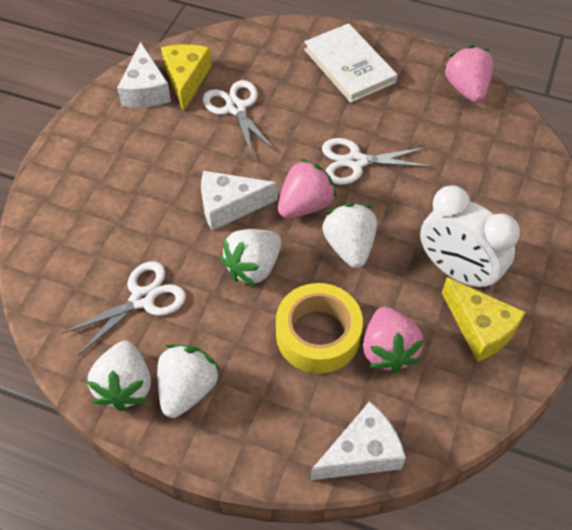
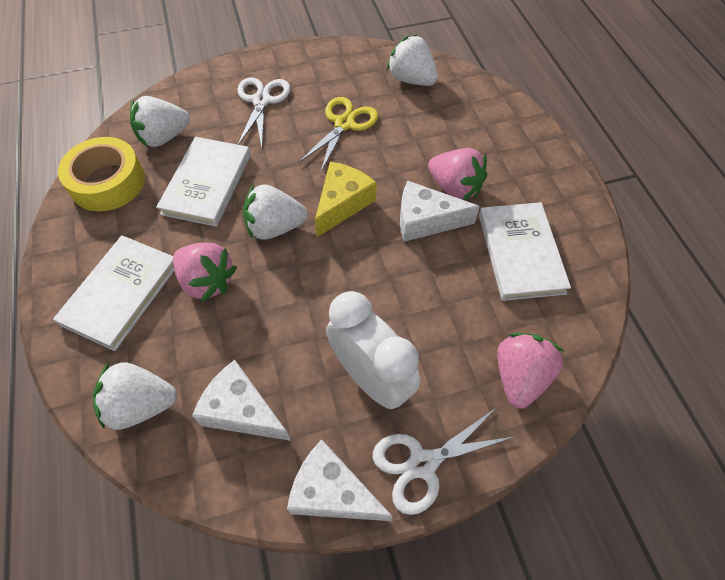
white book: 1 -> 3
white scissors: 3 -> 2
yellow cheese: 2 -> 1
yellow scissors: 0 -> 1

